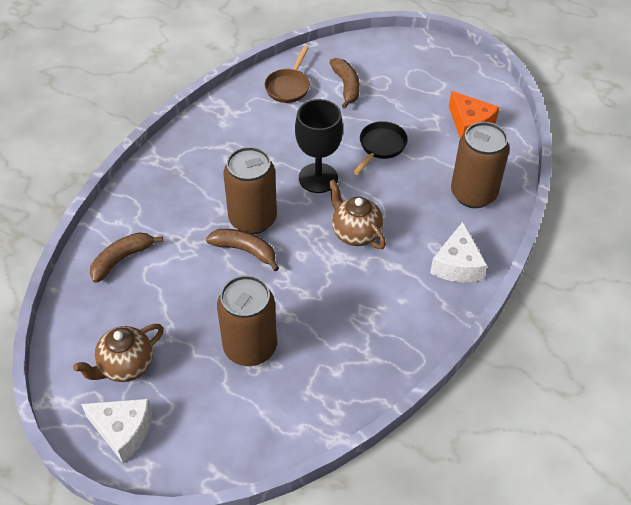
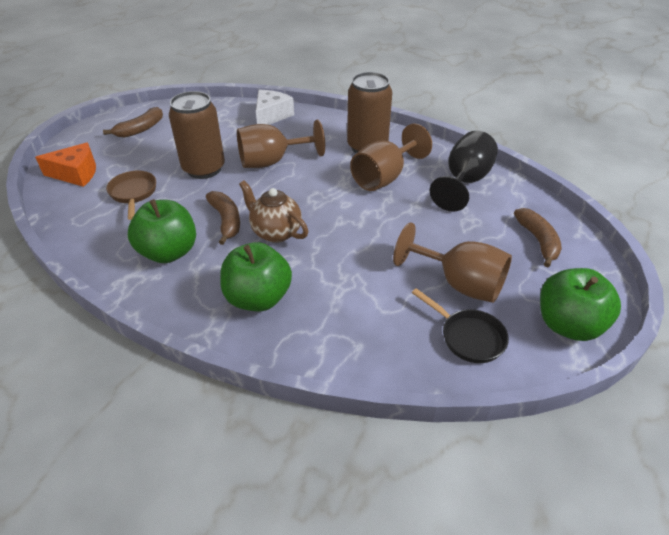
brown can: 3 -> 2
brown goblet: 0 -> 3
brown teapot: 2 -> 1
green apple: 0 -> 3
white cheese: 2 -> 1

